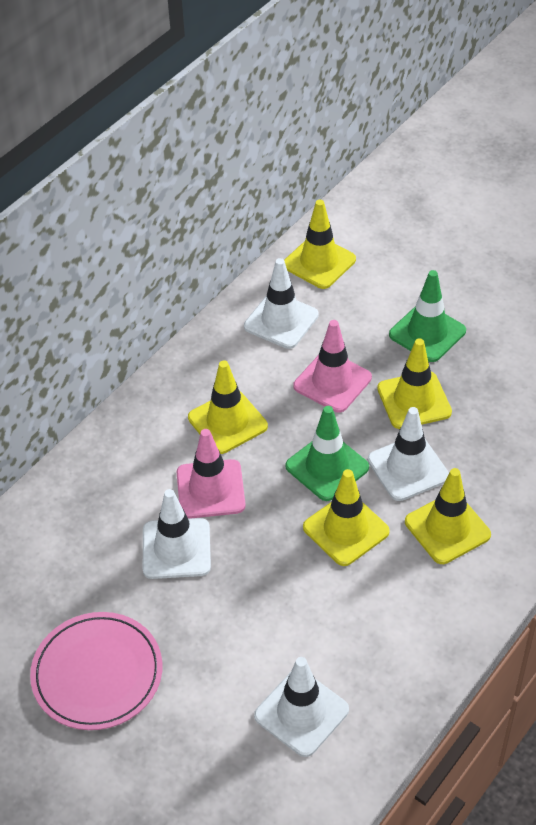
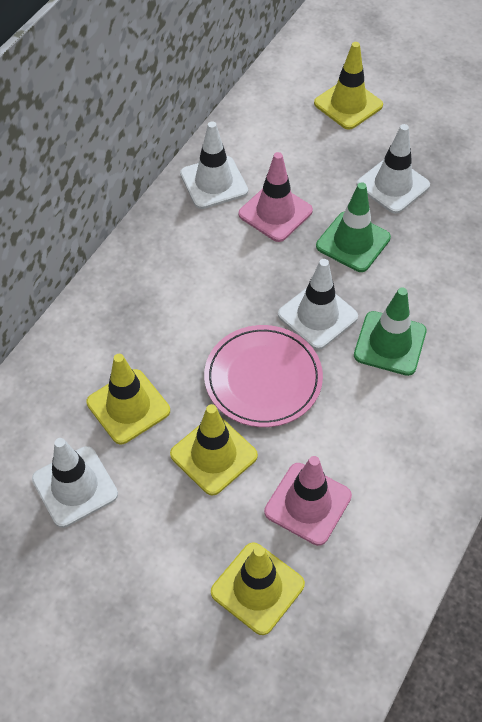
yellow traffic cone: 5 -> 4

